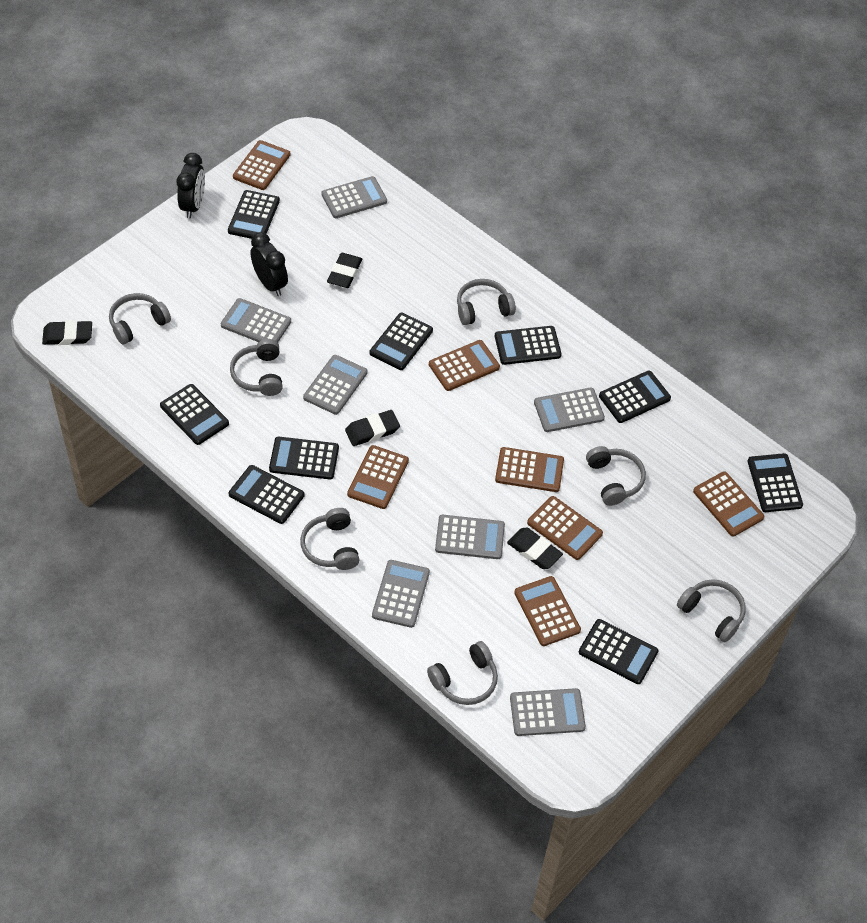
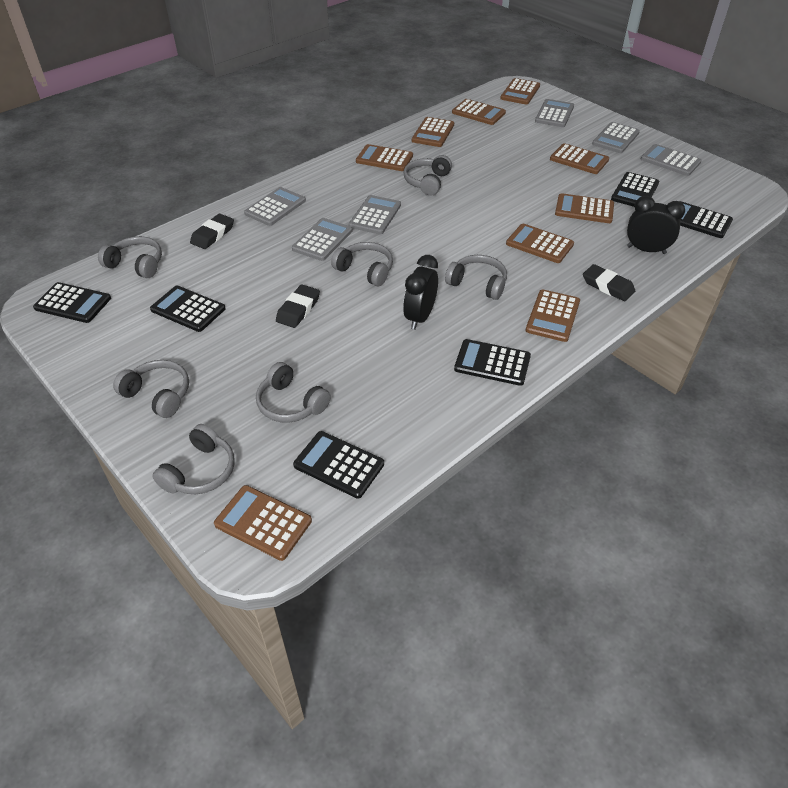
black calculator: 9 -> 6
black eraser: 4 -> 3
brown calculator: 7 -> 9
grey calculator: 7 -> 6

